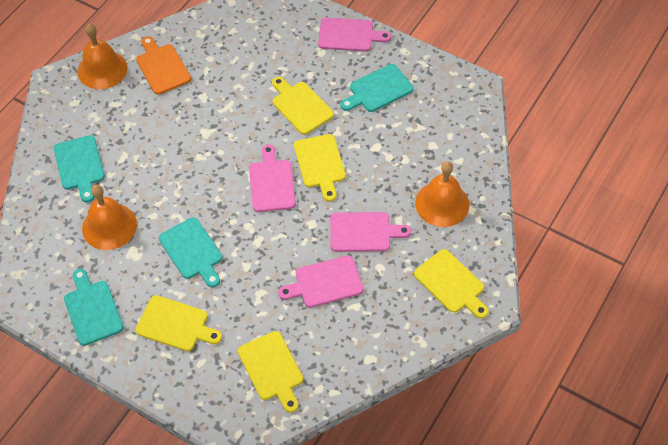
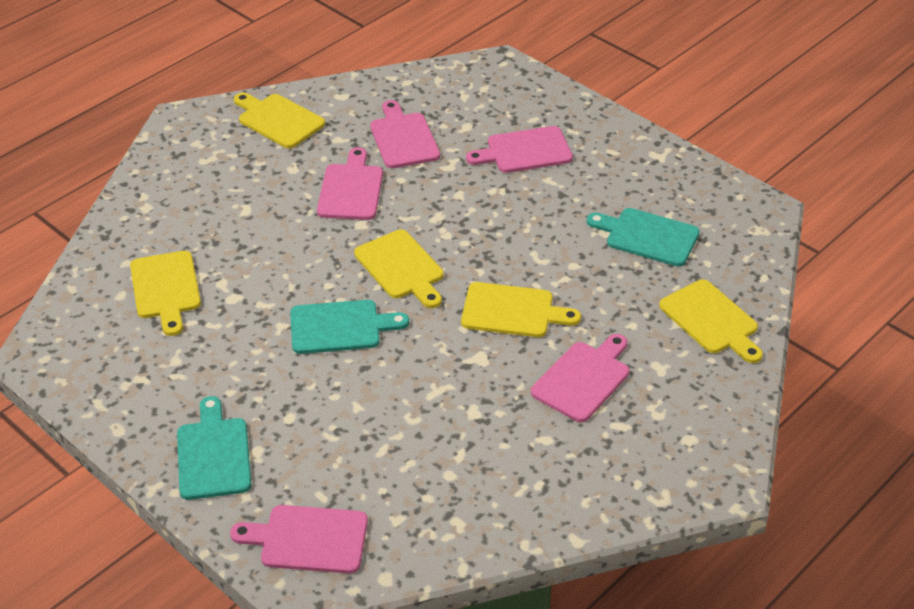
orange bell: 3 -> 0
orange cutting board: 1 -> 0
pink cutting board: 4 -> 5
turquoise cutting board: 4 -> 3

